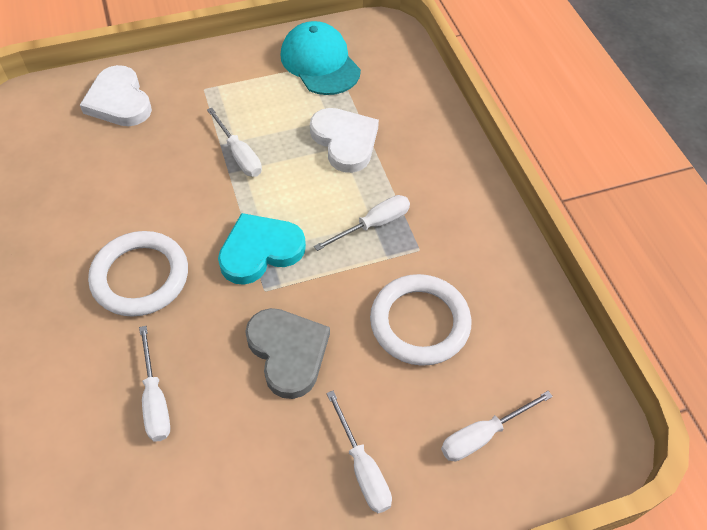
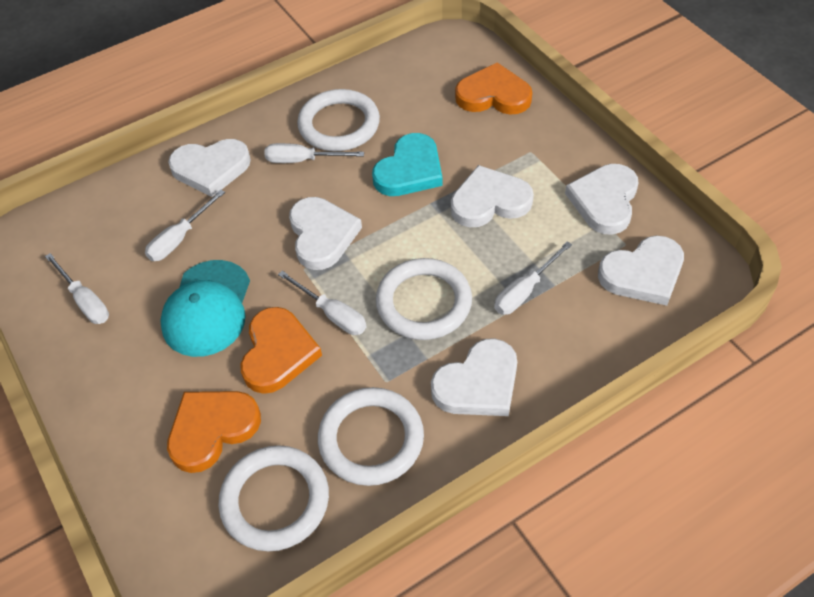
grey heart: 1 -> 0
orange heart: 0 -> 3
white heart: 2 -> 6
white ring: 2 -> 4

